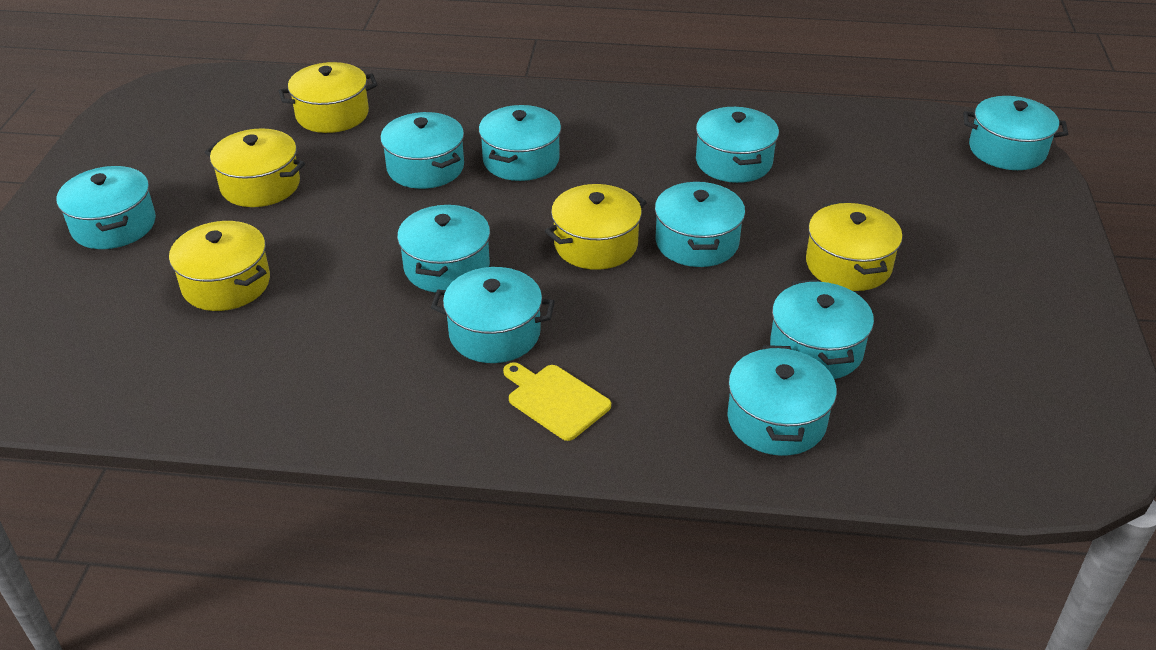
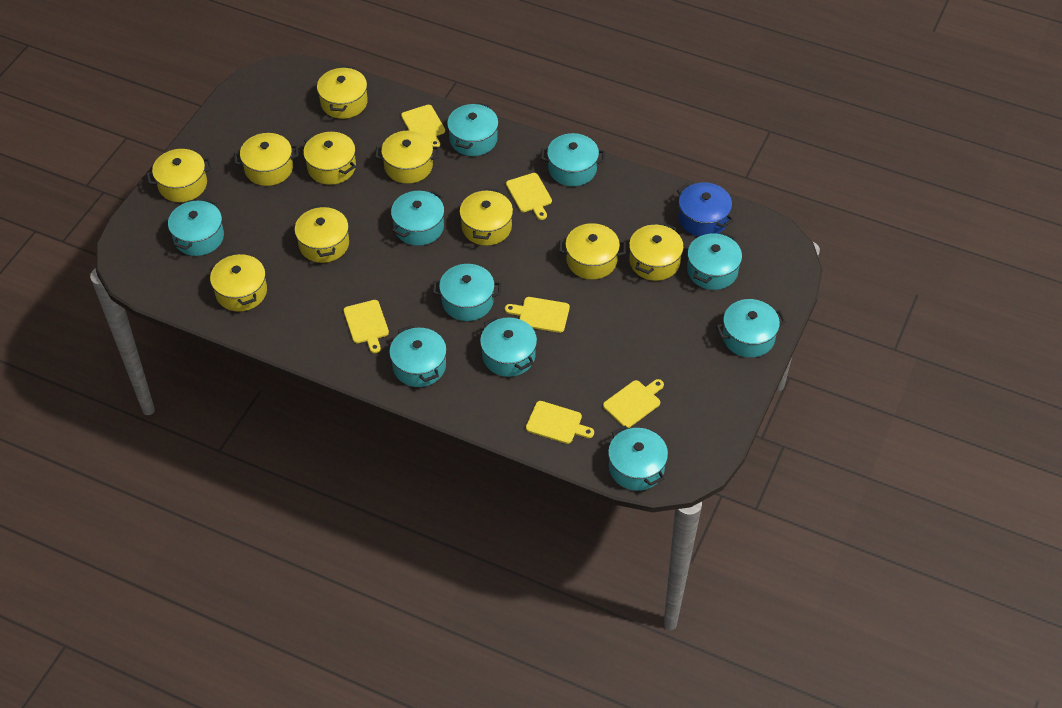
blue pot: 0 -> 1
yellow cutting board: 1 -> 6
yellow pot: 5 -> 10

